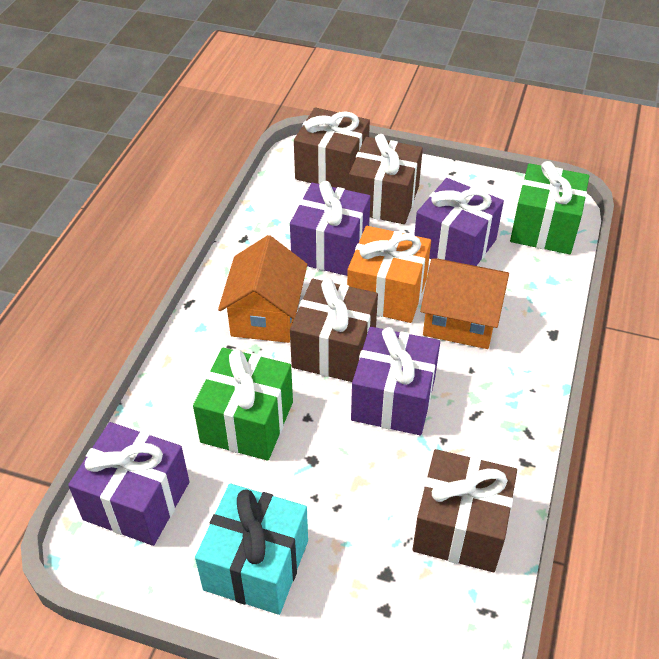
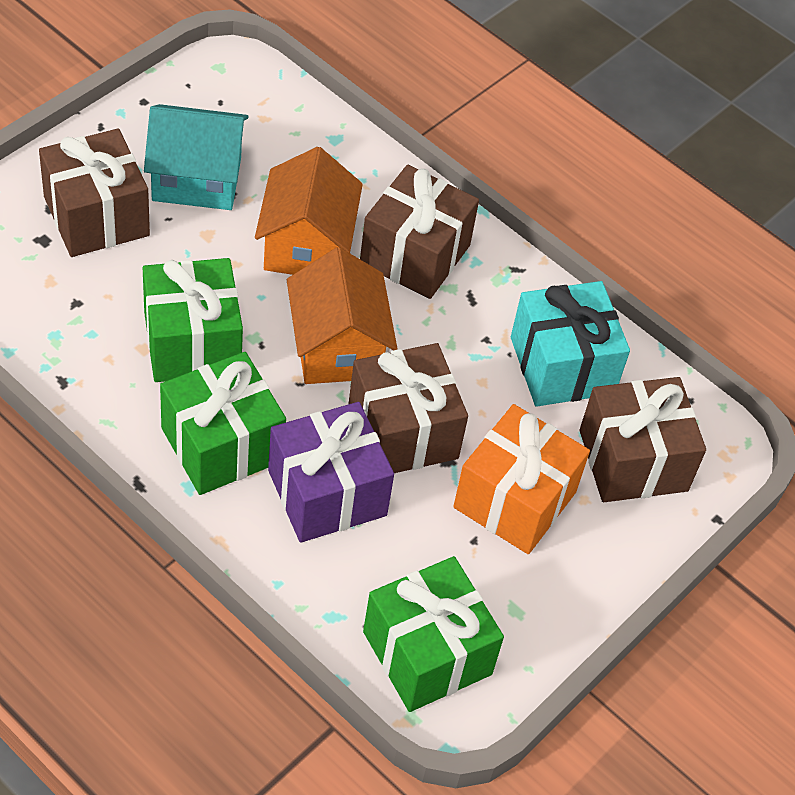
green gift: 2 -> 3
purple gift: 4 -> 1
turquoise house: 0 -> 1

